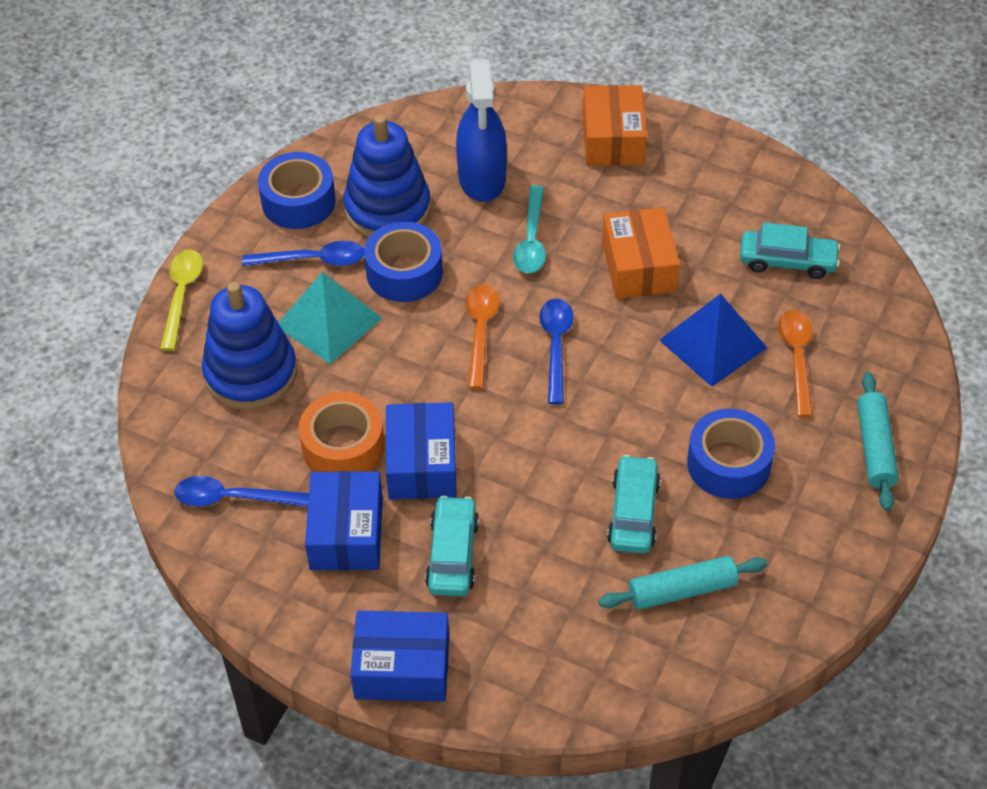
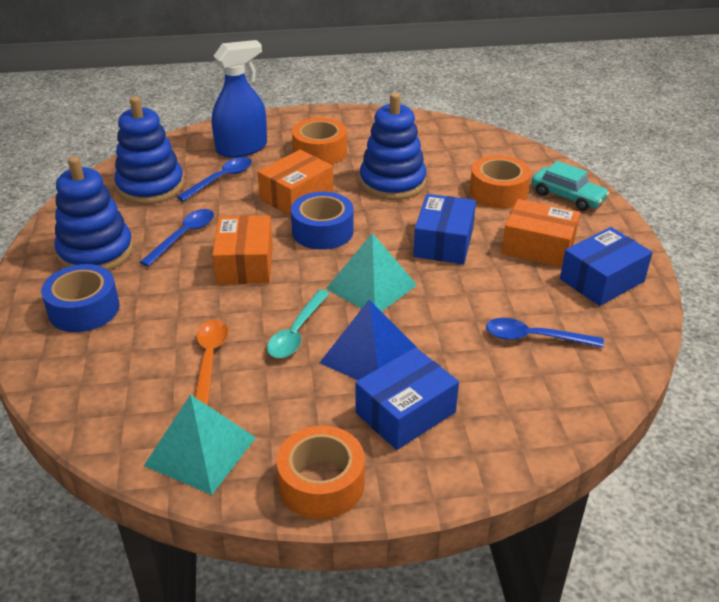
blue stacking toy: 2 -> 3
blue tape: 3 -> 2
orange box: 2 -> 3
orange spoon: 2 -> 1
orange tape: 1 -> 3
turquoise car: 3 -> 1
turquoise pyramid: 1 -> 2
turquoise rolling pin: 2 -> 0
yellow spoon: 1 -> 0

